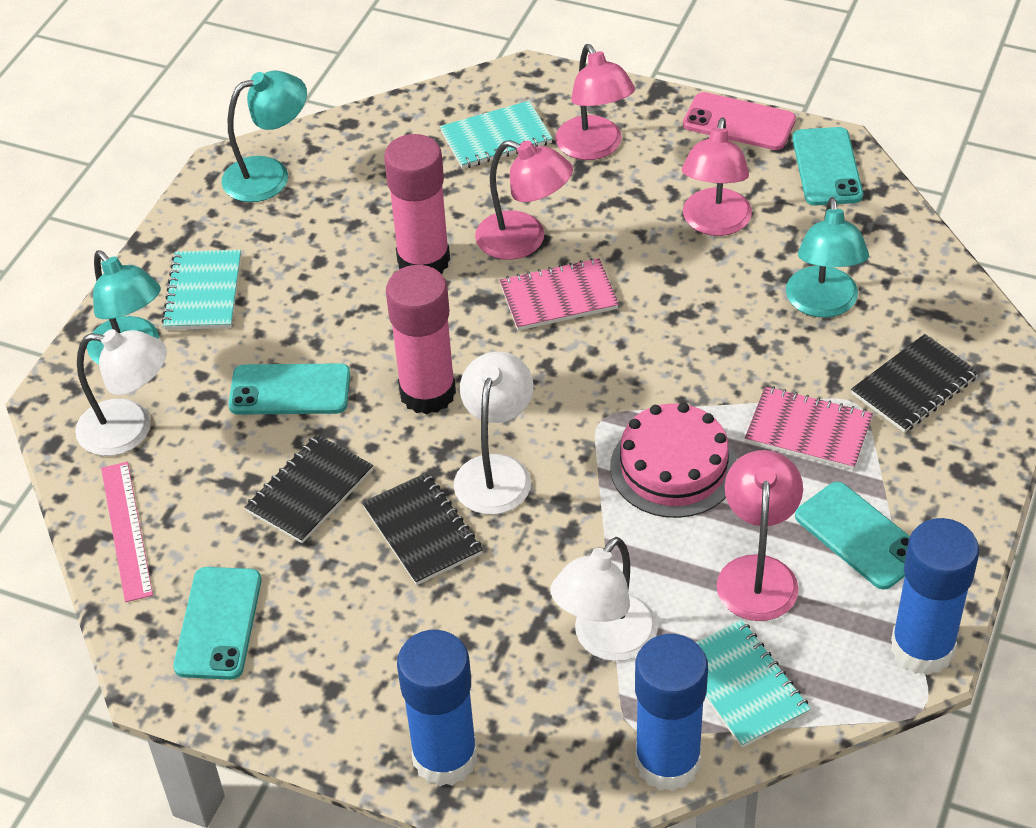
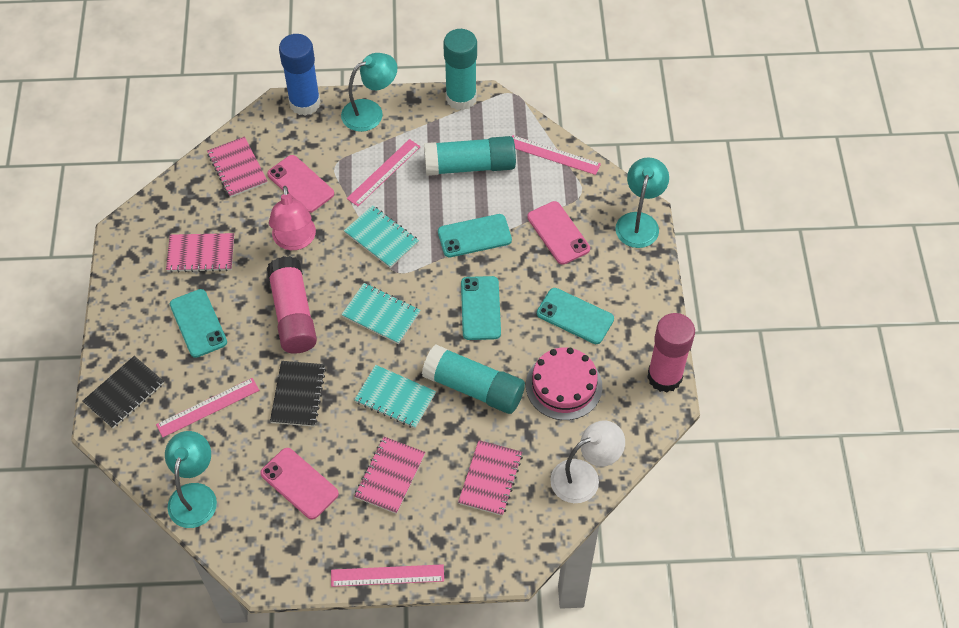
black notebook: 3 -> 2
blue glue stick: 3 -> 1
pink lamp: 4 -> 1
pink notebook: 2 -> 4
pink phone: 1 -> 3
pink ruler: 1 -> 4
turquoise glue stick: 0 -> 3
white lamp: 3 -> 1

